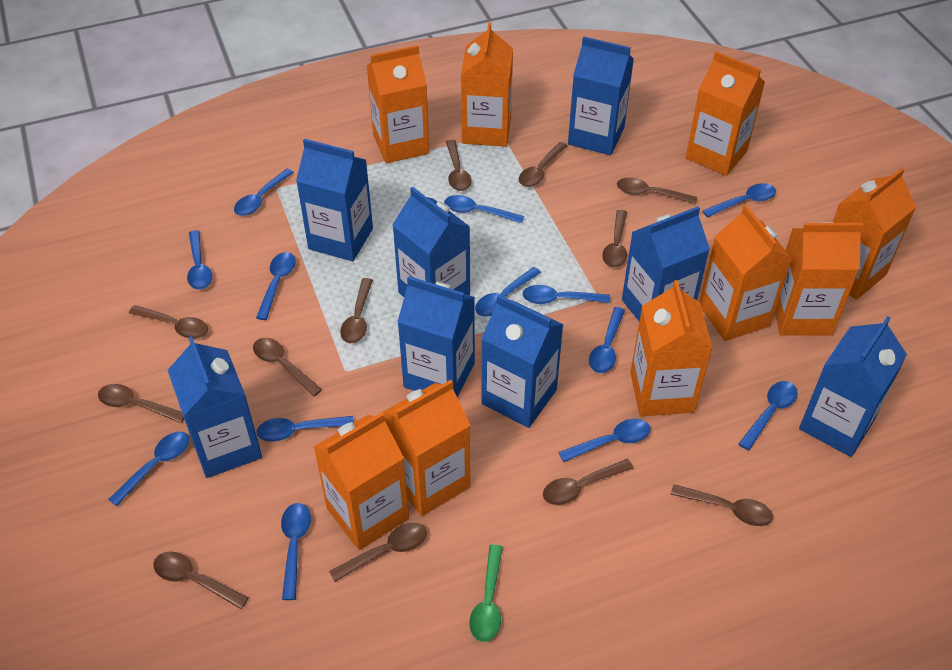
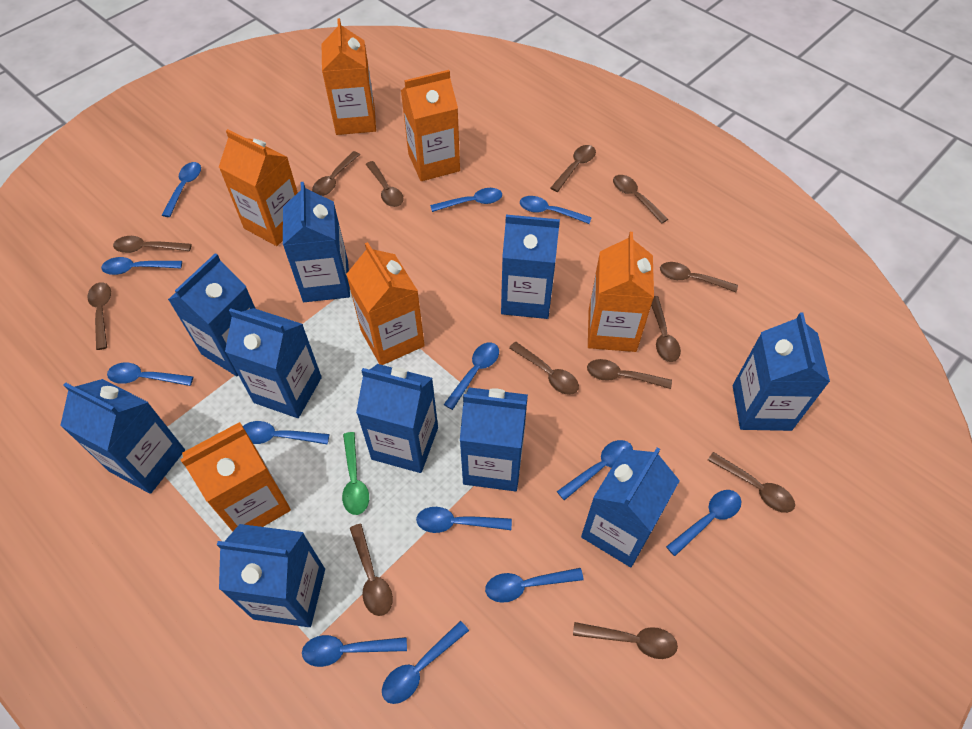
blue carton: 8 -> 10
brown spoon: 12 -> 13
orange carton: 9 -> 6

